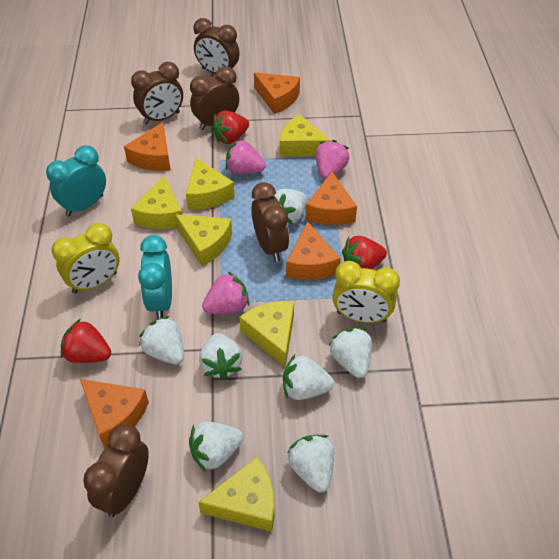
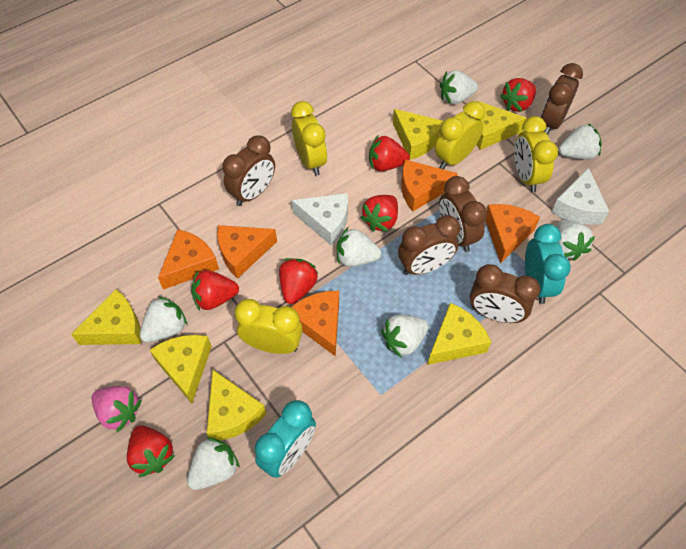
pink strawberry: 3 -> 1
red strawberry: 3 -> 6
white cheese: 0 -> 2
yellow clock: 2 -> 4

